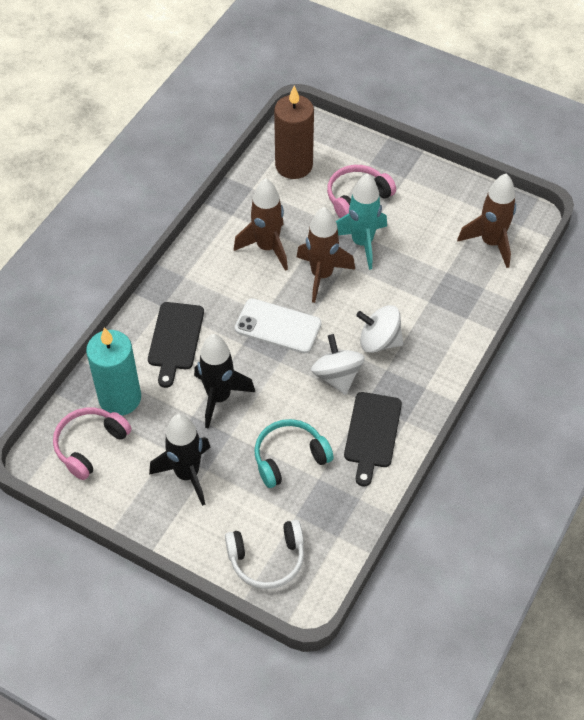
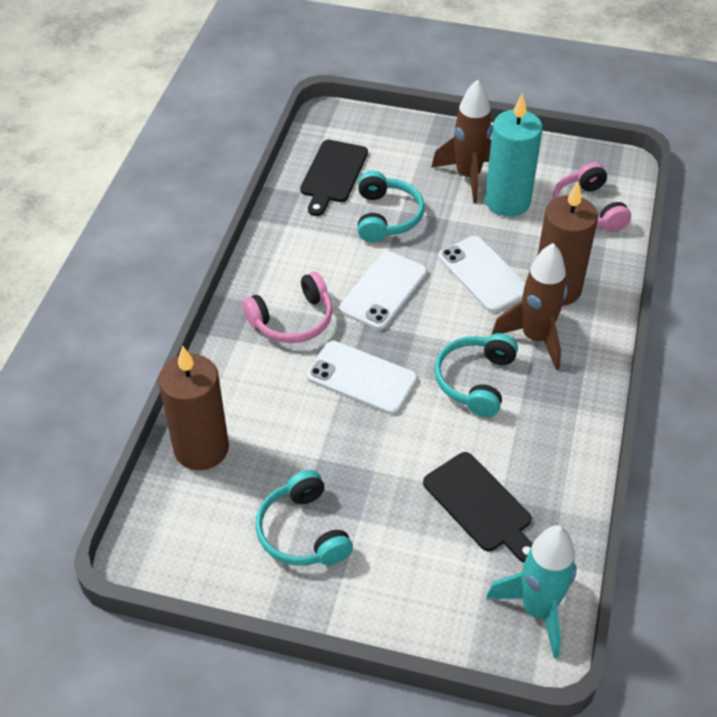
black rocket: 2 -> 0
brown candle: 1 -> 2
brown rocket: 3 -> 2
turquoise headphones: 1 -> 3
white headphones: 1 -> 0
white phone: 1 -> 3
white spinning top: 2 -> 0

